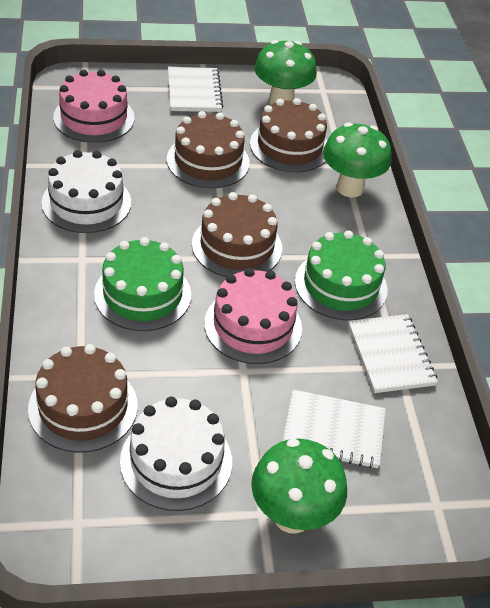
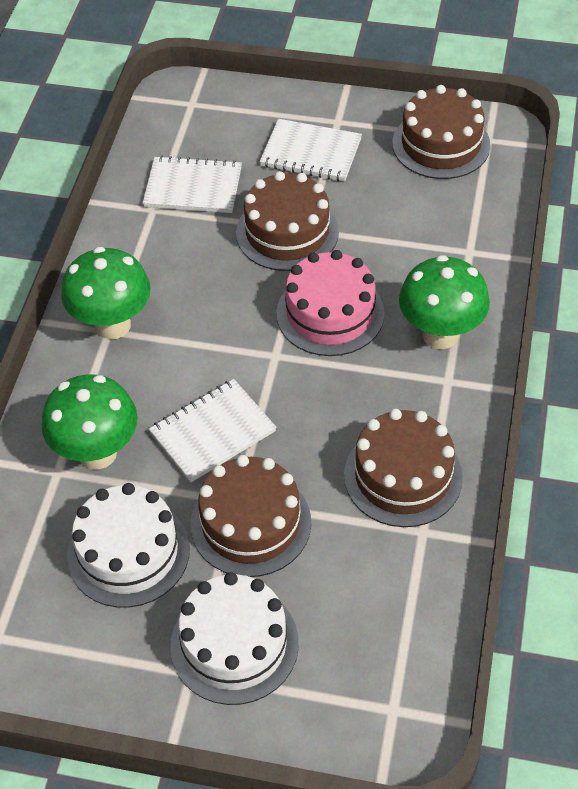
green cake: 2 -> 0
pink cake: 2 -> 1

